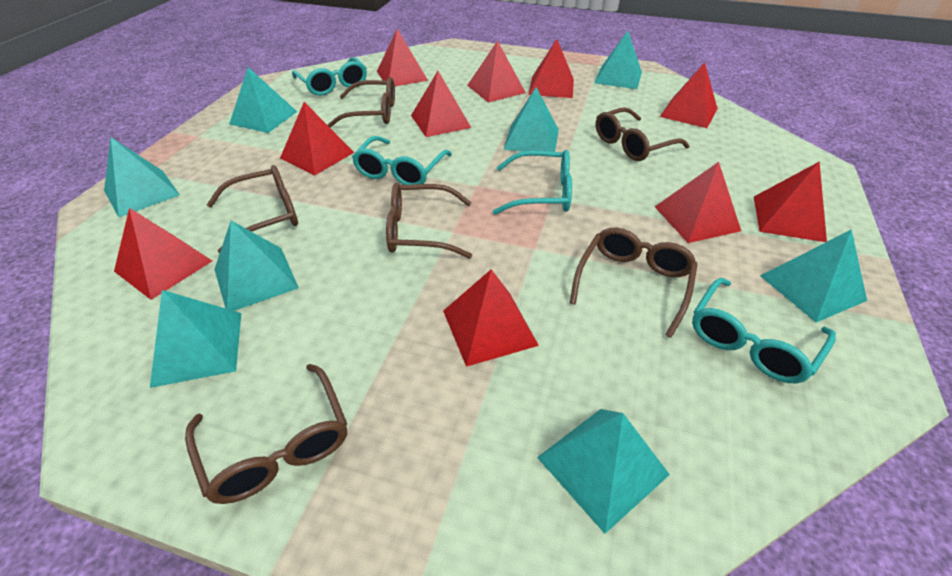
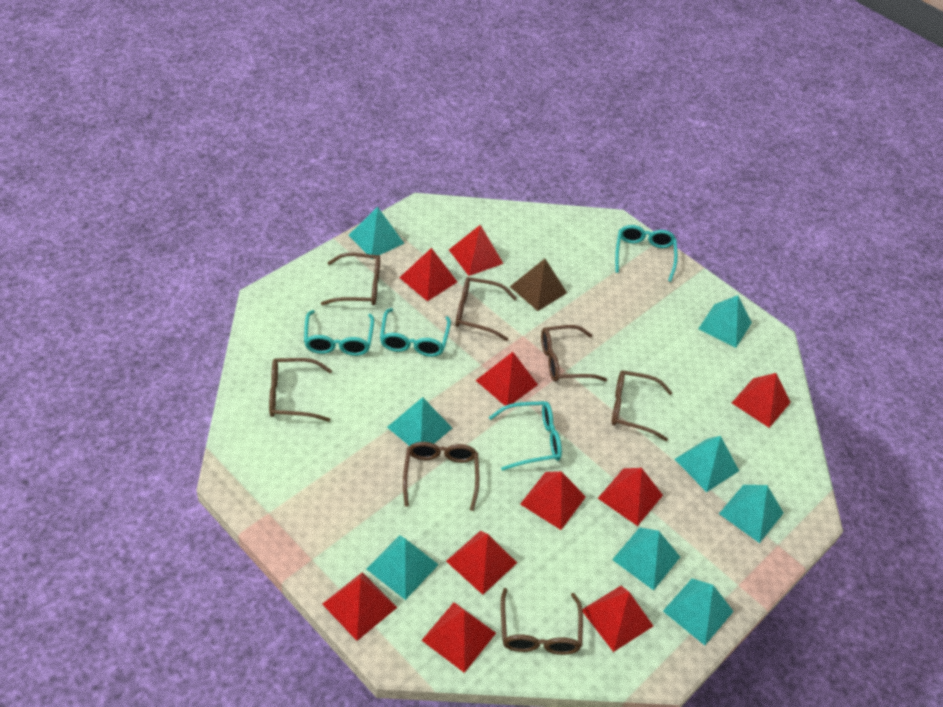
brown glasses: 6 -> 7
brown pyramid: 0 -> 1

